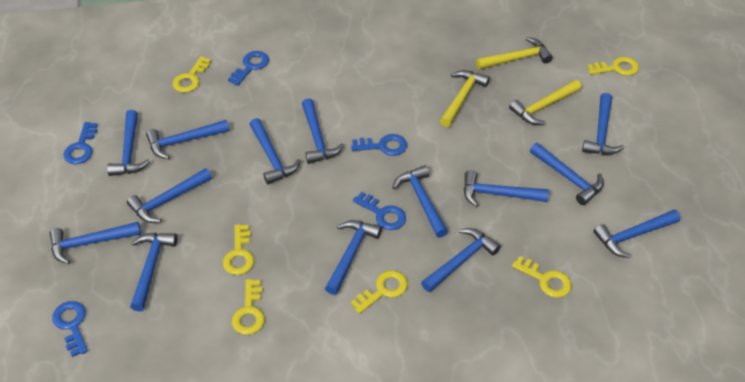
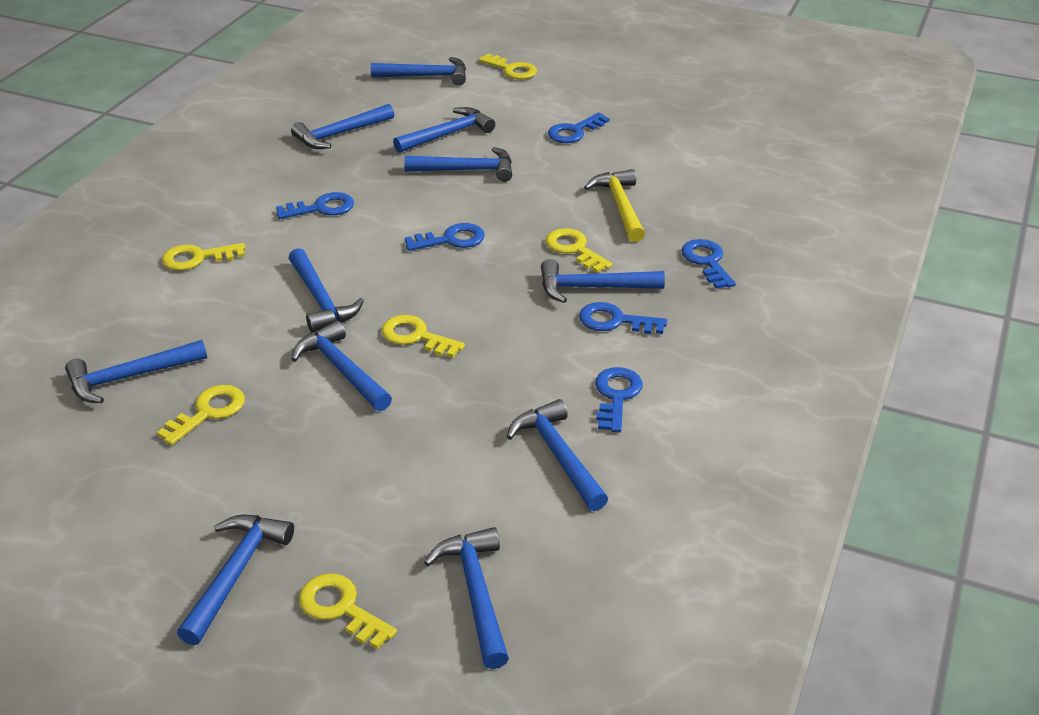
blue hammer: 14 -> 11
blue key: 5 -> 6
yellow hammer: 3 -> 1

